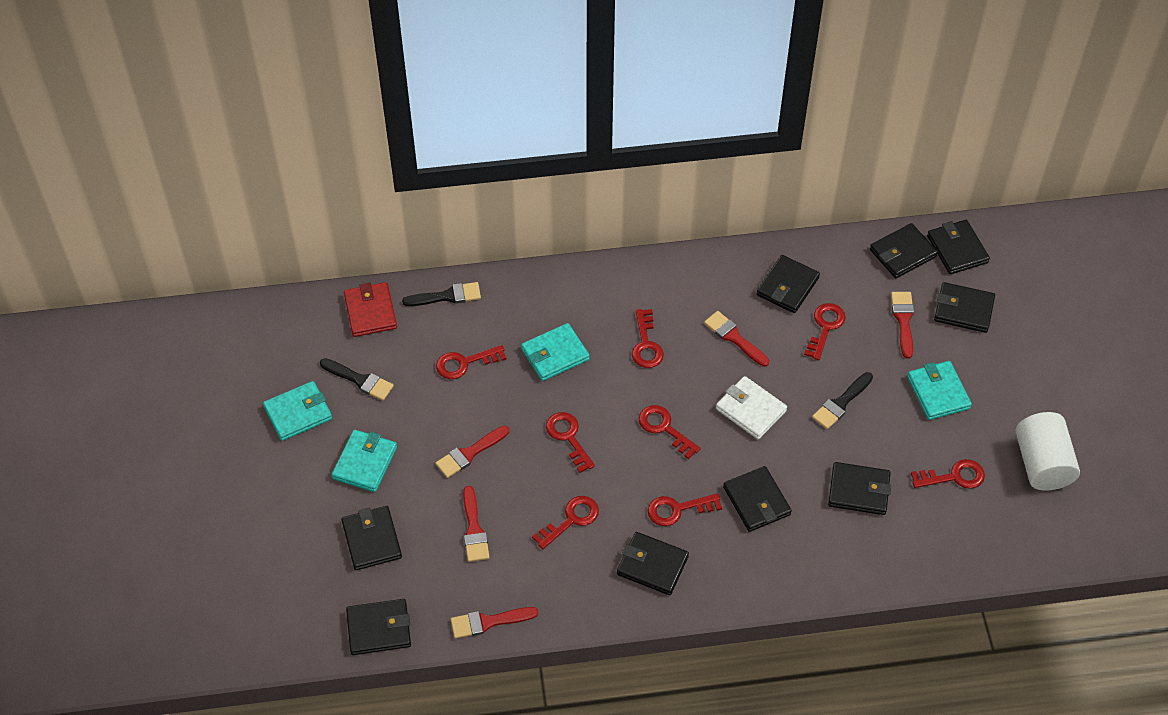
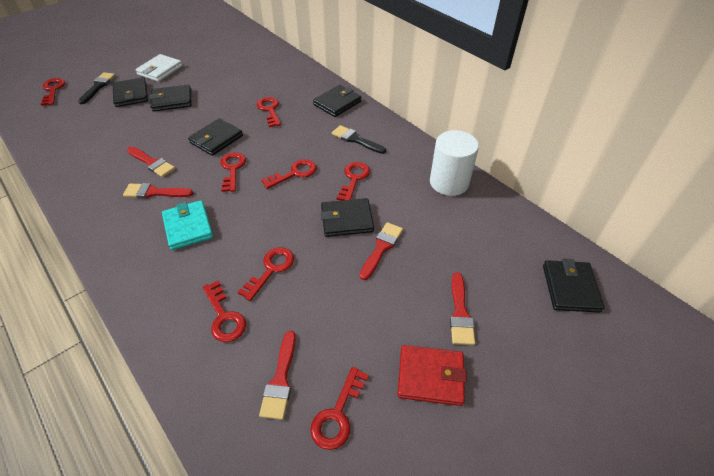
black brush: 3 -> 2
black wallet: 9 -> 6
turquoise wallet: 4 -> 1

